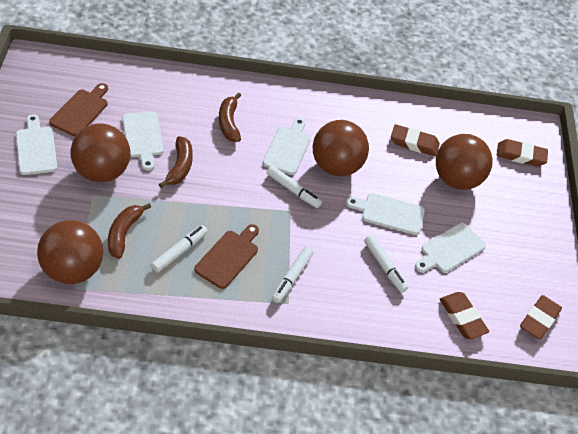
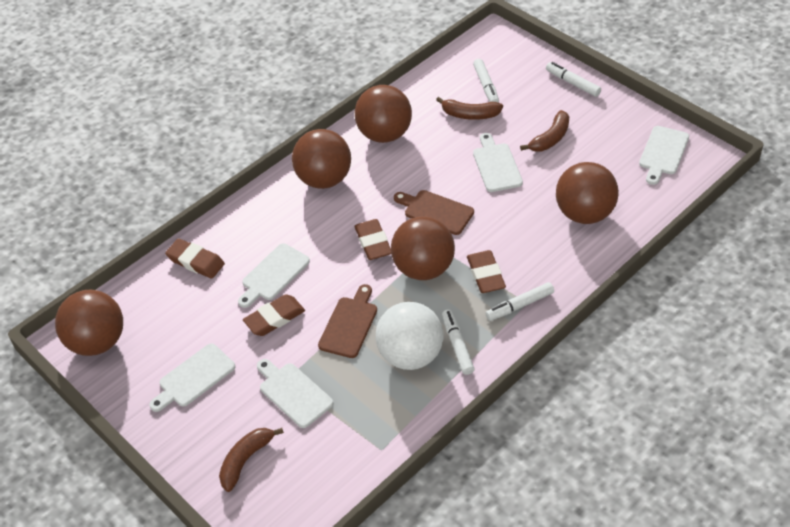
brown ball: 4 -> 5
white ball: 0 -> 1

